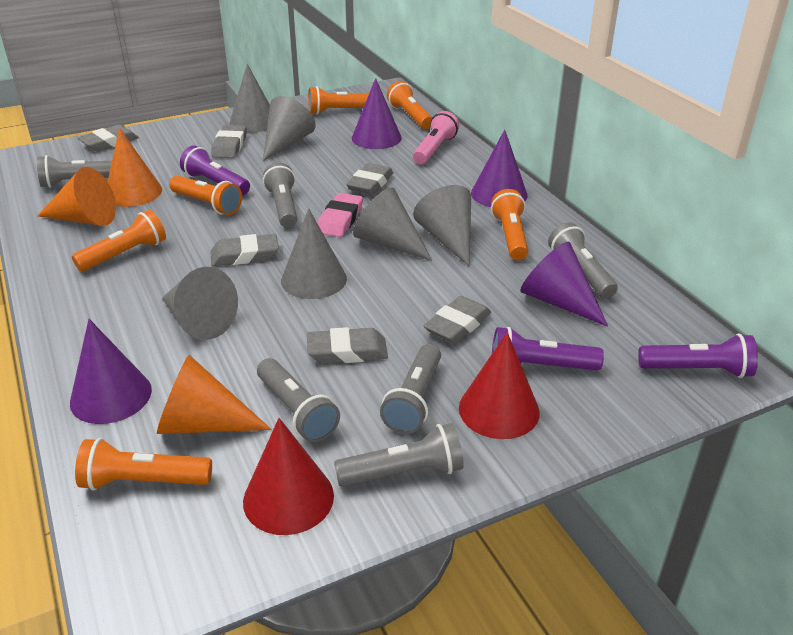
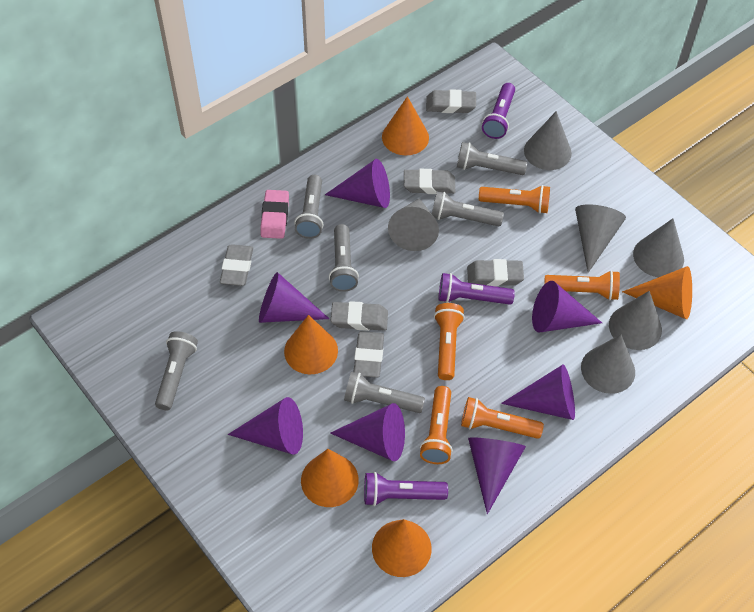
orange cone: 3 -> 5
orange flashlight: 6 -> 5
pink flashlight: 1 -> 0
purple cone: 4 -> 7
red cone: 2 -> 0

